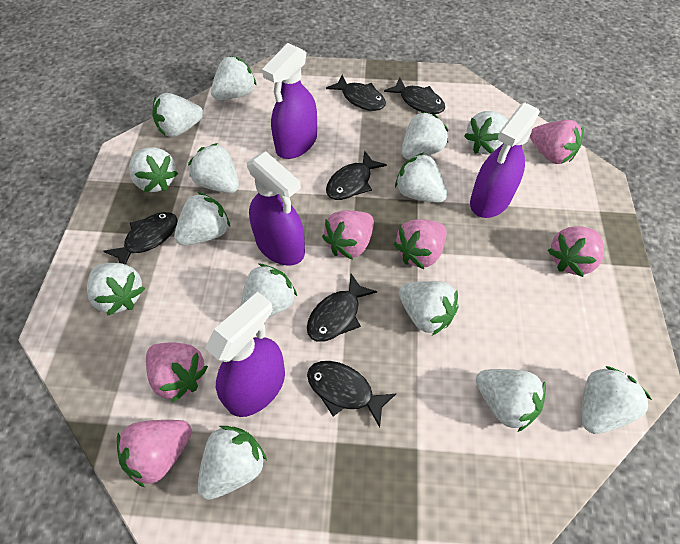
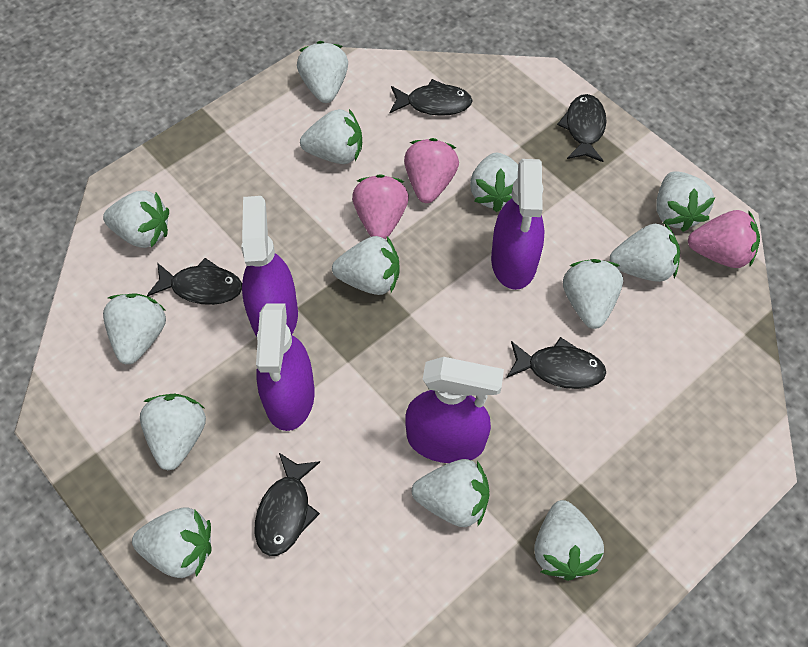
black fish: 6 -> 5
pink strawberry: 6 -> 3
white strawberry: 14 -> 13

